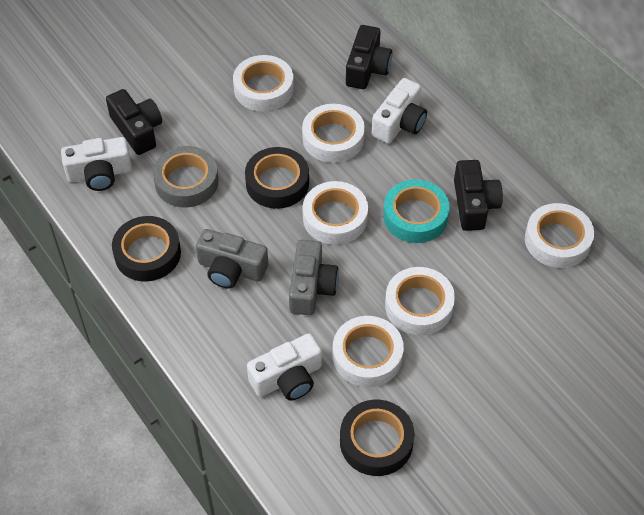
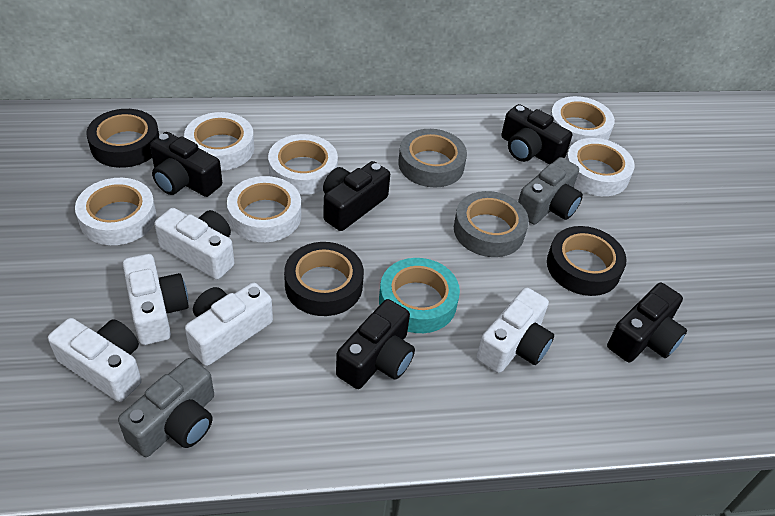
black camera: 3 -> 5
grey tape: 1 -> 2
white camera: 3 -> 5

